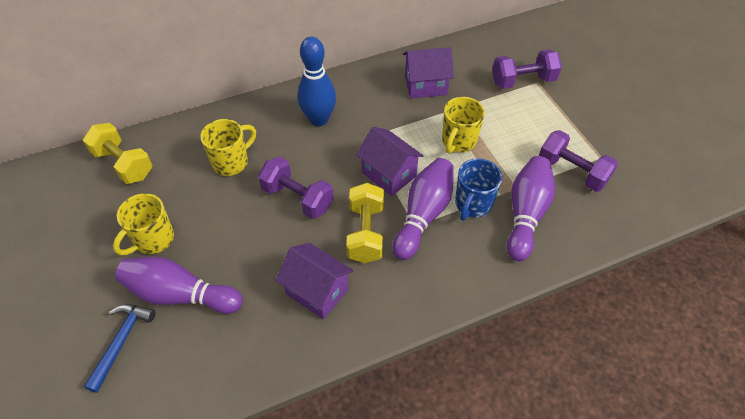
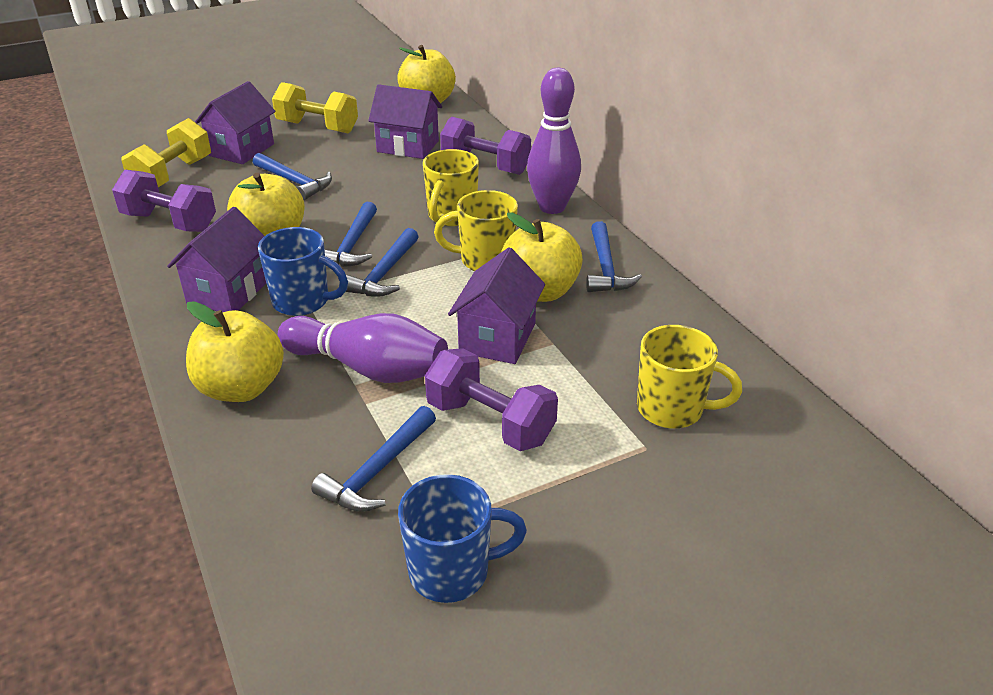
blue bowling pin: 1 -> 0
blue hammer: 1 -> 5
blue mug: 1 -> 2
purple bowling pin: 3 -> 2
purple house: 3 -> 4
yellow apple: 0 -> 4

